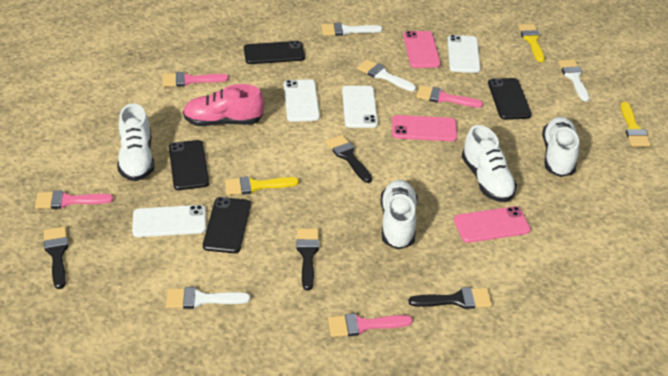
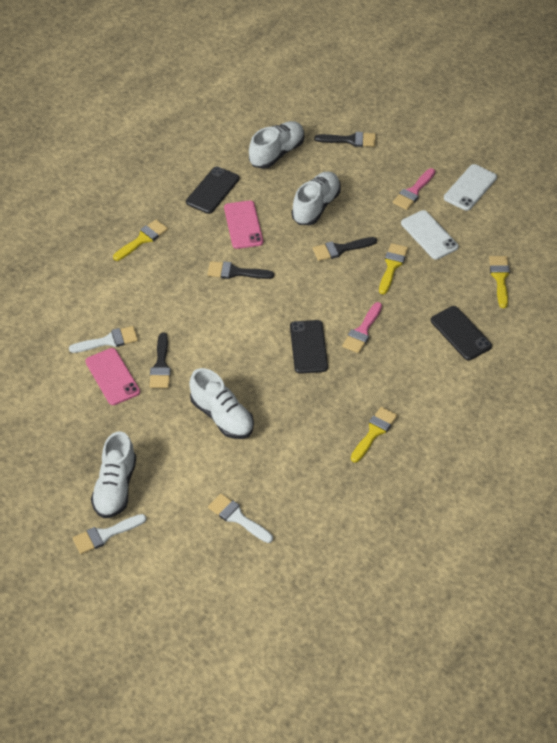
black phone: 4 -> 3
pink brush: 4 -> 2
pink phone: 3 -> 2
pink shoe: 1 -> 0
white brush: 4 -> 3
white phone: 4 -> 2
yellow brush: 3 -> 4

